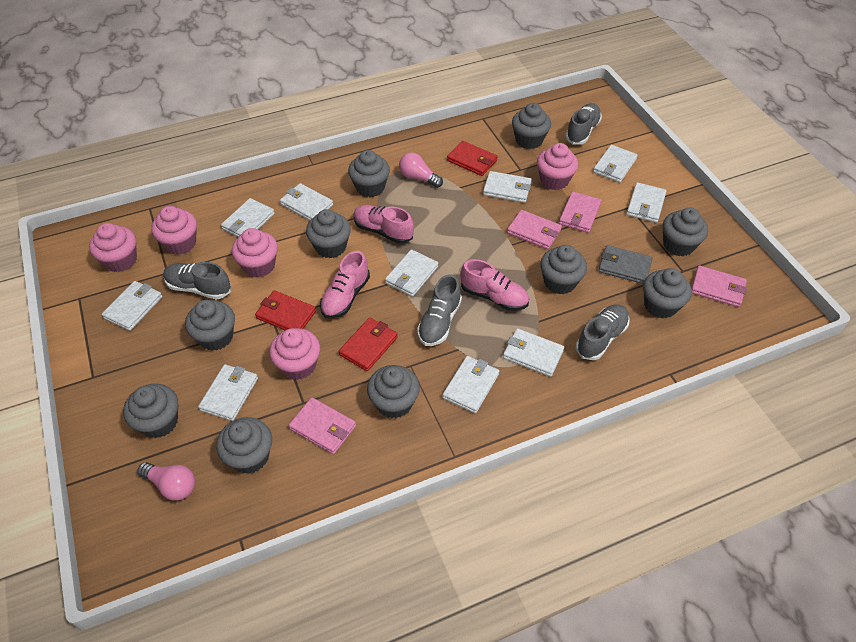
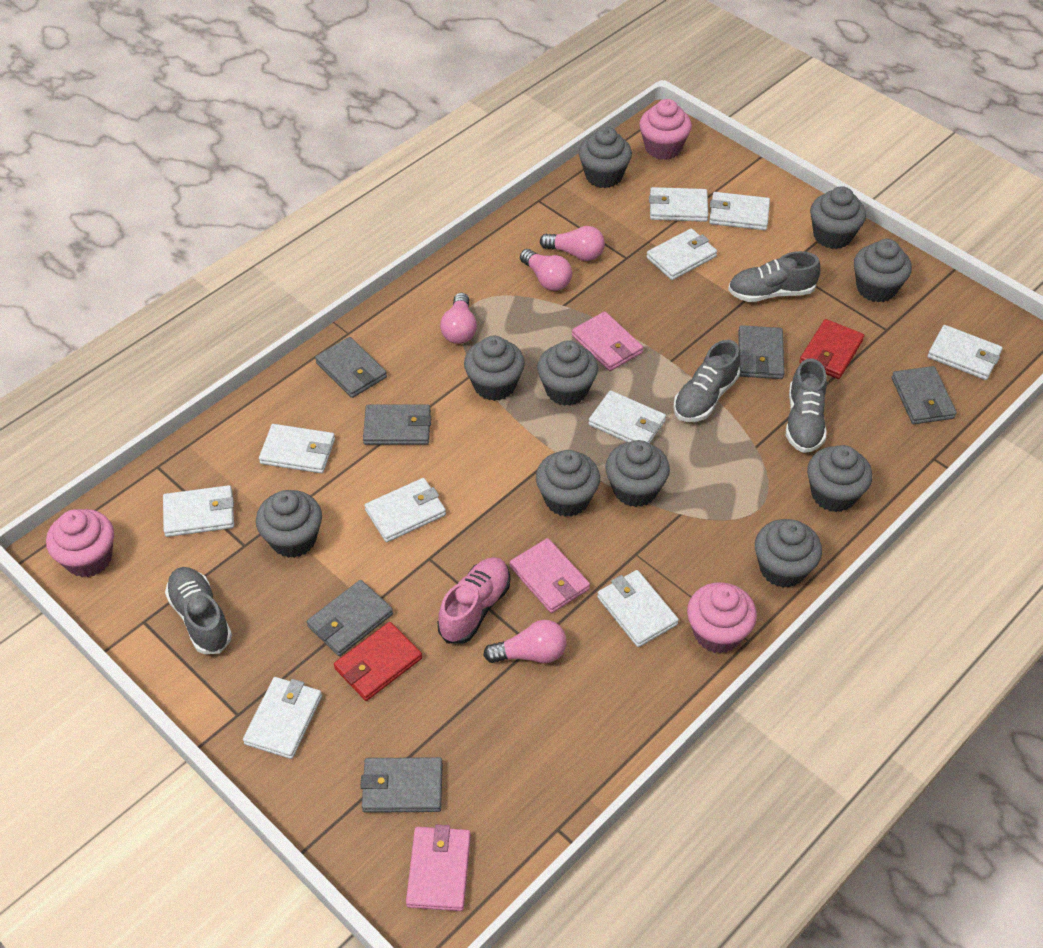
grey wallet: 1 -> 6
pink cupcake: 5 -> 3
pink light bulb: 2 -> 4
pink shoe: 3 -> 1
pink wallet: 4 -> 3
red wallet: 3 -> 2

